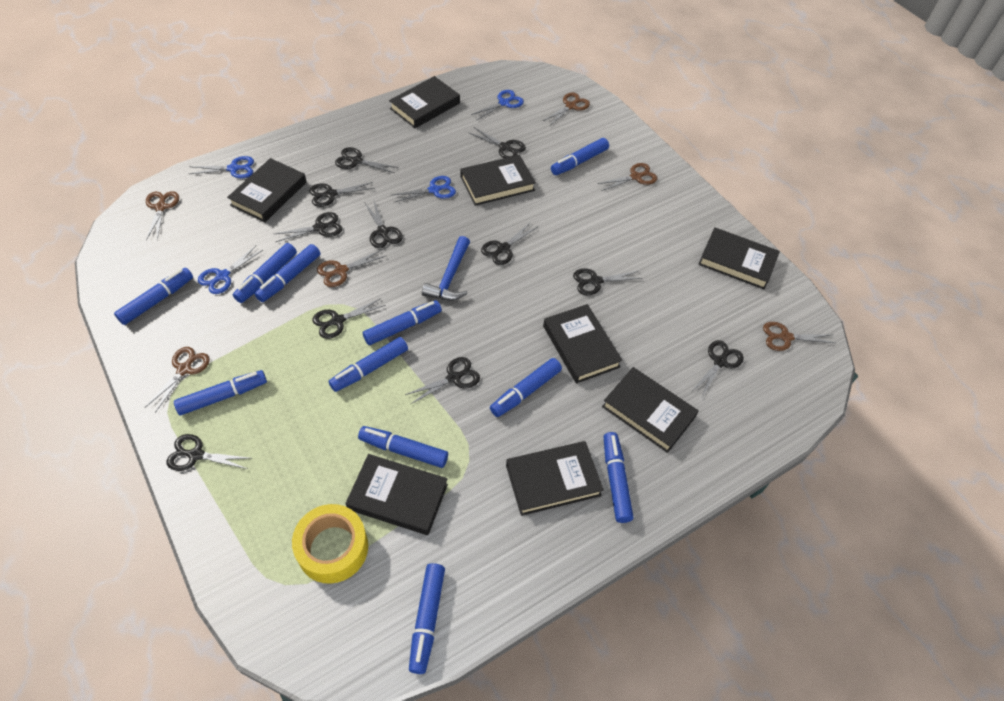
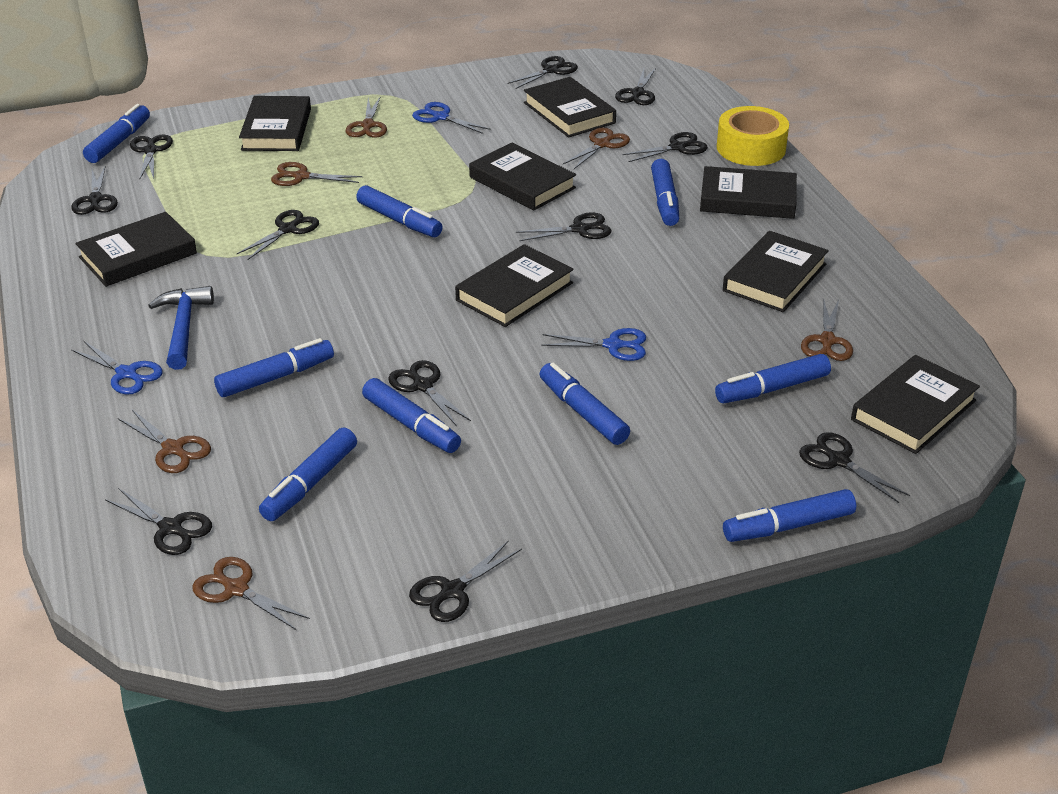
blue marker: 11 -> 9
blue scissors: 4 -> 3

